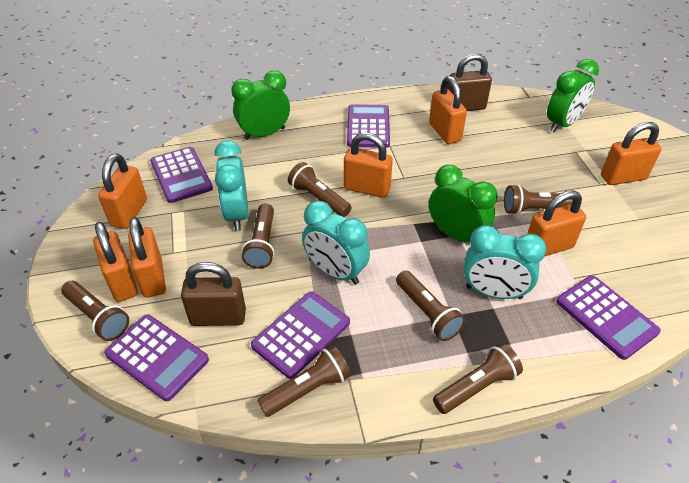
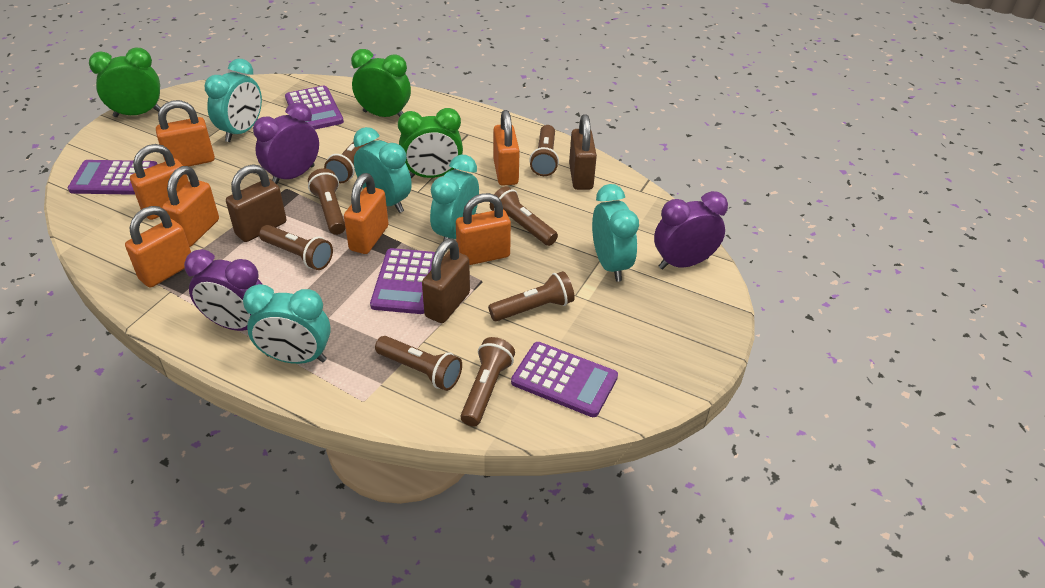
brown flashlight: 7 -> 8
brown padlock: 2 -> 3
purple calculator: 5 -> 4
purple clock: 0 -> 3
turquoise clock: 3 -> 5

